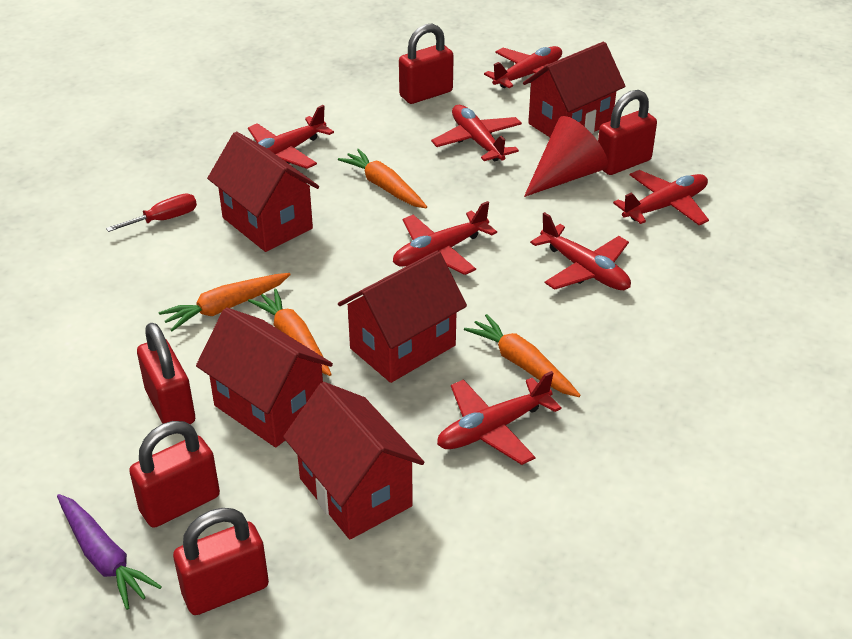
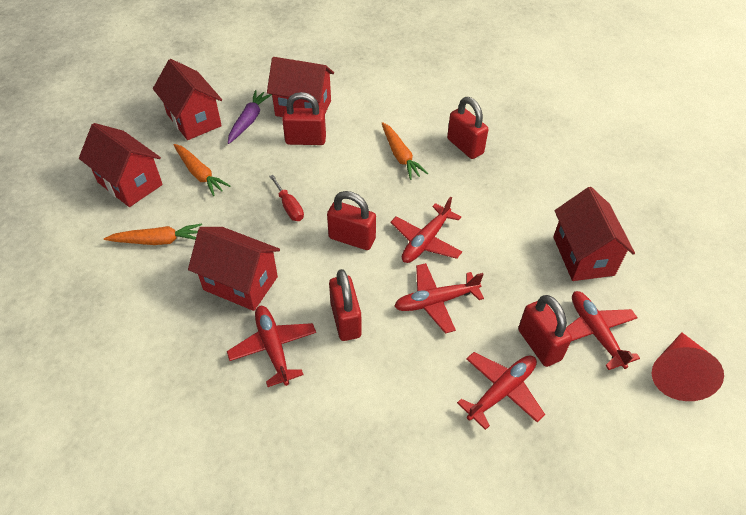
orange carrot: 4 -> 3
red plane: 7 -> 5

